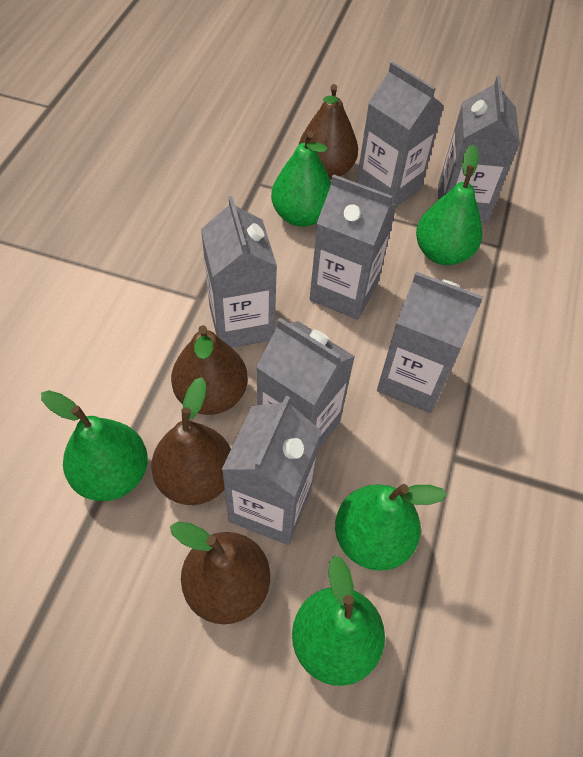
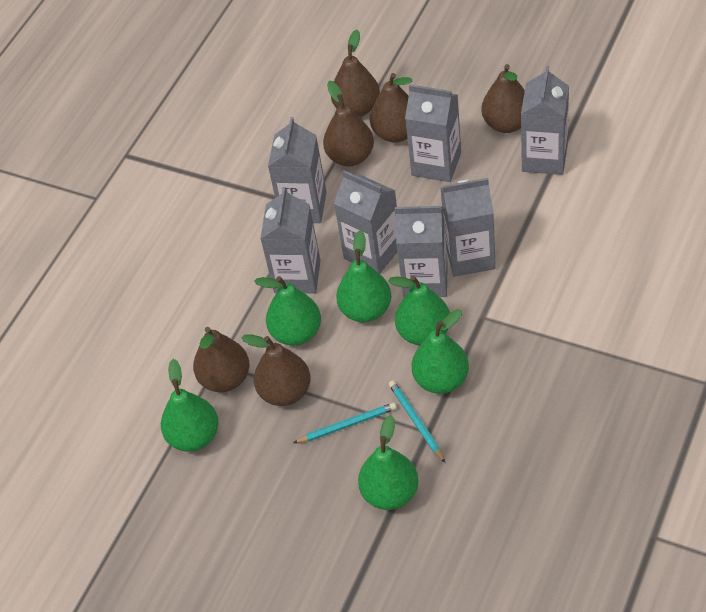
brown pear: 4 -> 6
green pear: 5 -> 6
turquoise pencil: 0 -> 2

